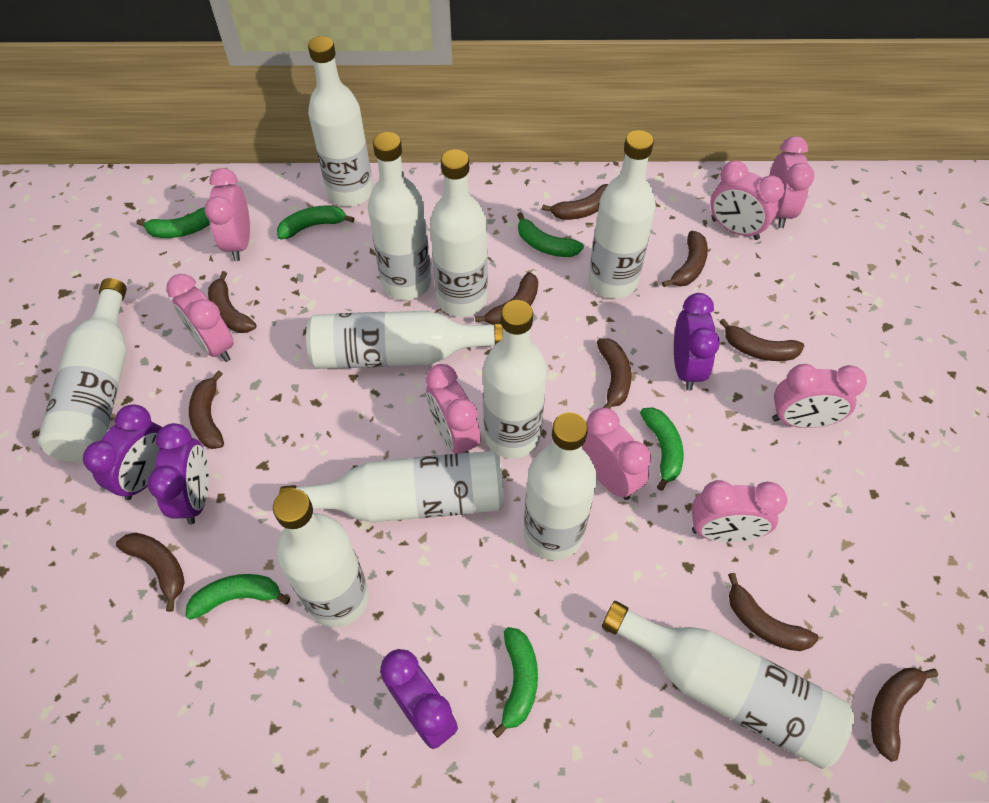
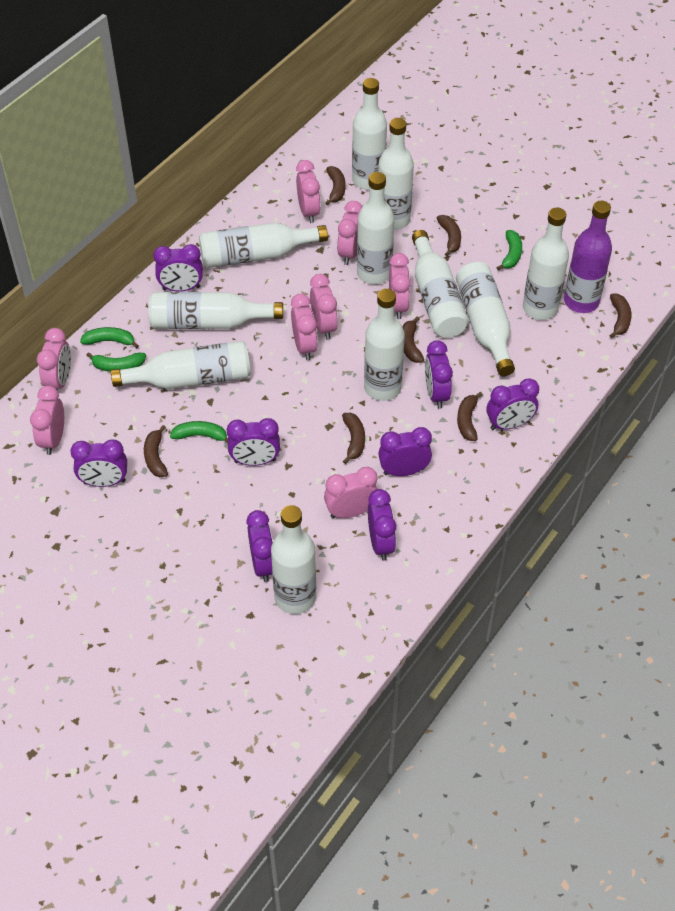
brown banana: 10 -> 7
green banana: 6 -> 4
purple bottle: 0 -> 1
purple clock: 4 -> 8

